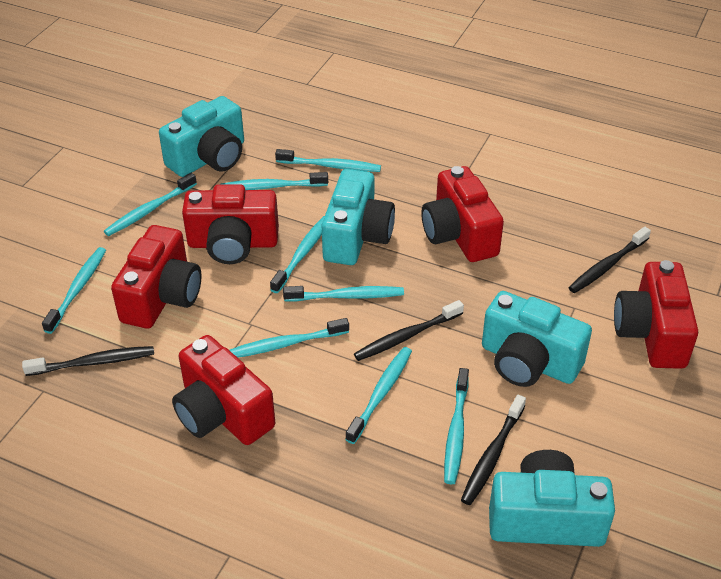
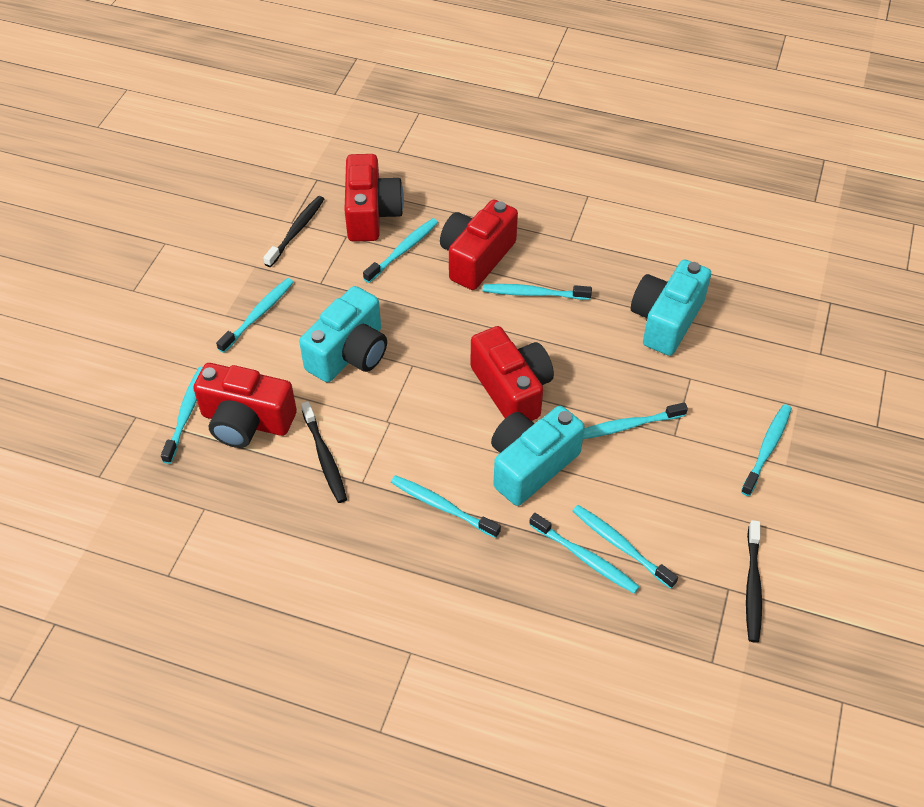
black toothbrush: 4 -> 3
red camera: 5 -> 4
turquoise camera: 4 -> 3

